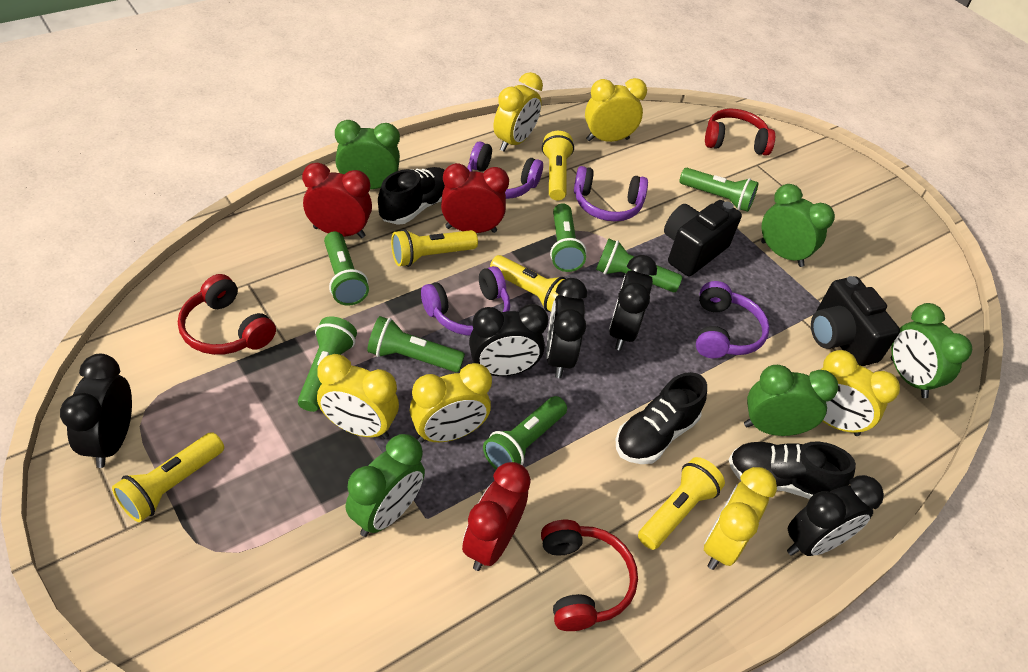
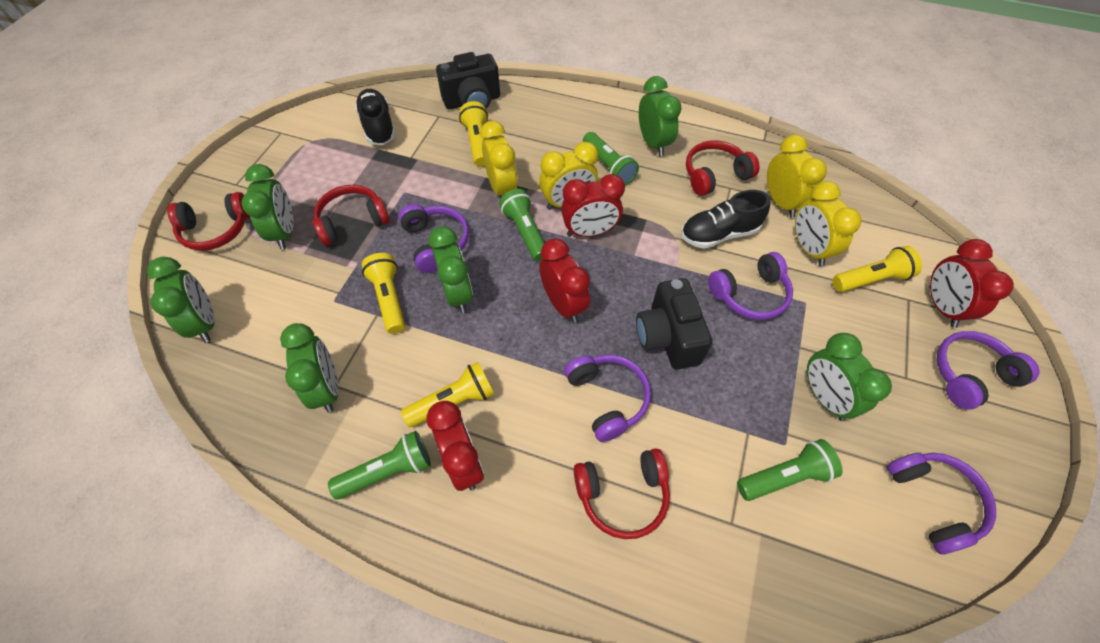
black clock: 5 -> 0
black shoe: 3 -> 2
green clock: 5 -> 6
green flashlight: 7 -> 4
purple headphones: 4 -> 5
red clock: 3 -> 4
red headphones: 3 -> 4
yellow clock: 6 -> 4
yellow flashlight: 5 -> 4

